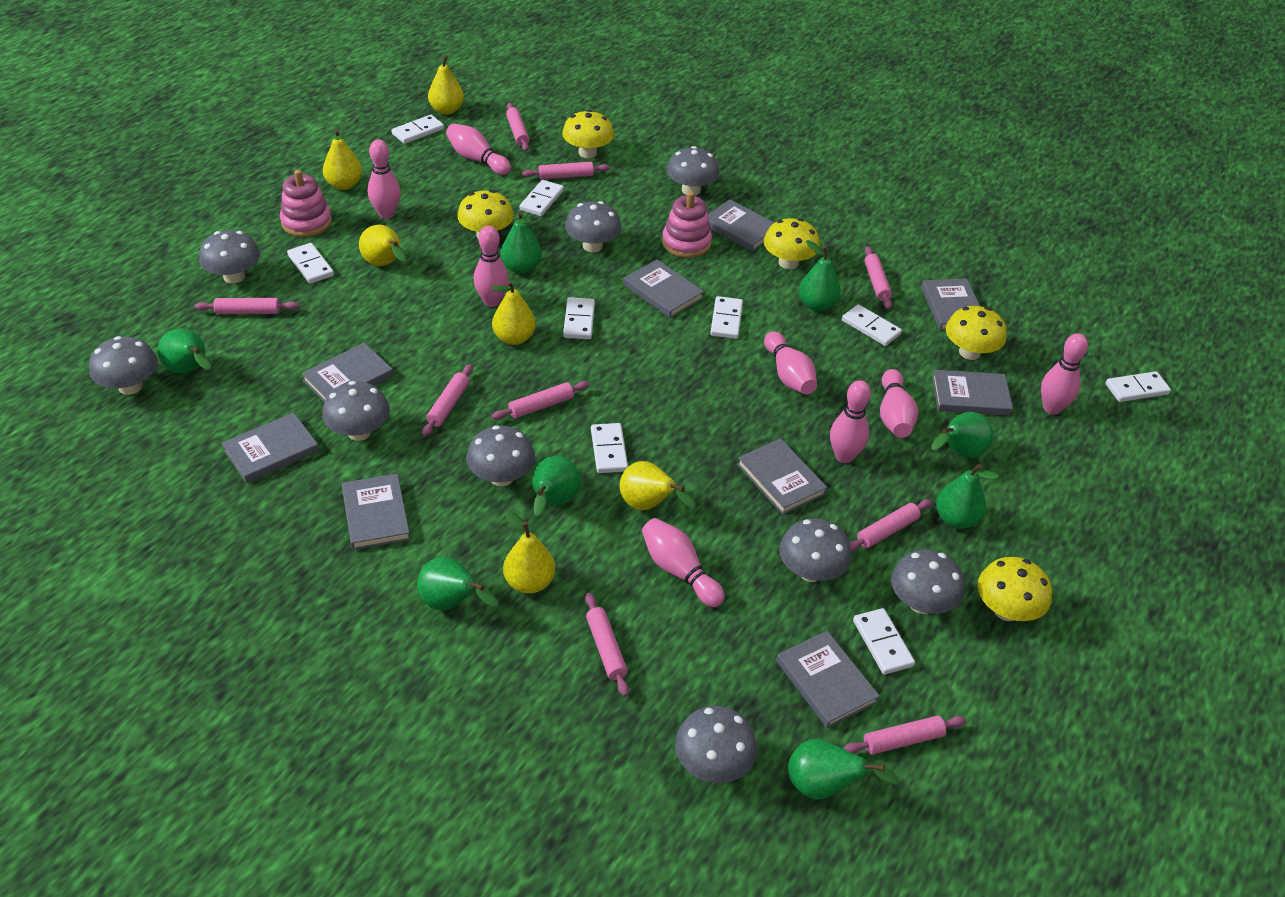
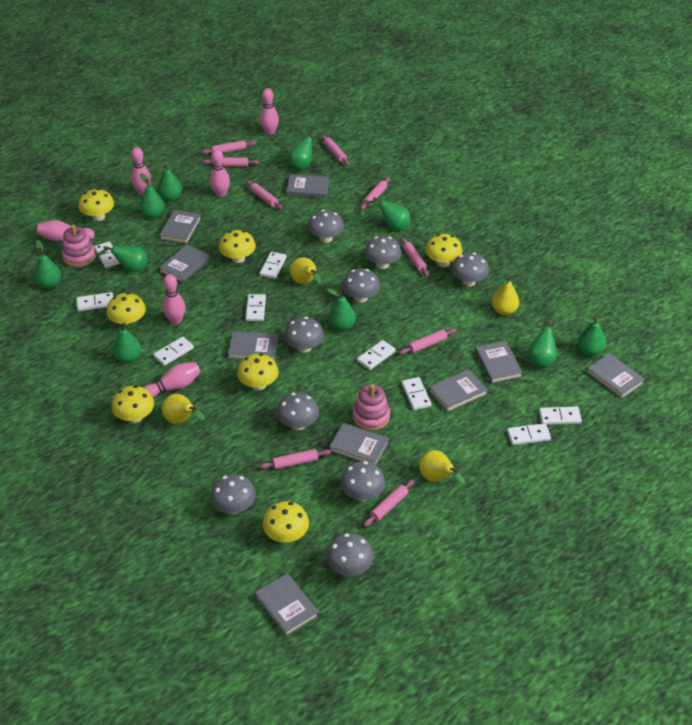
green pear: 8 -> 10
pink bowling pin: 8 -> 6
yellow mushroom: 5 -> 7
yellow pear: 6 -> 4

